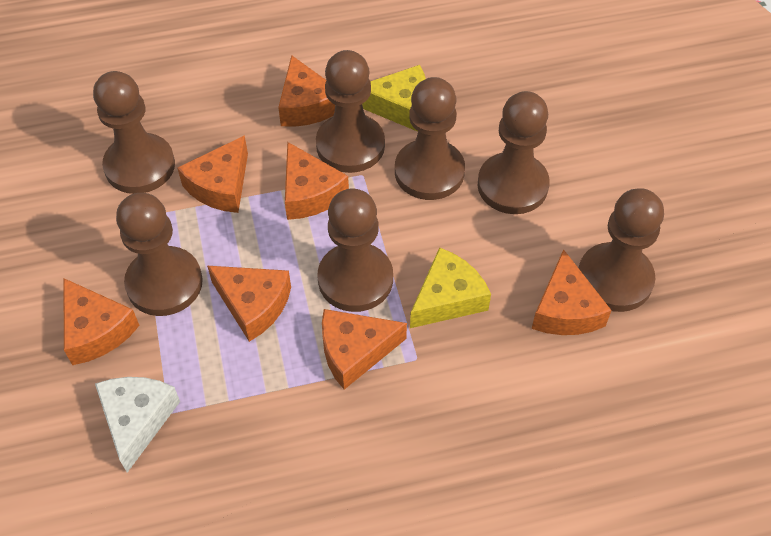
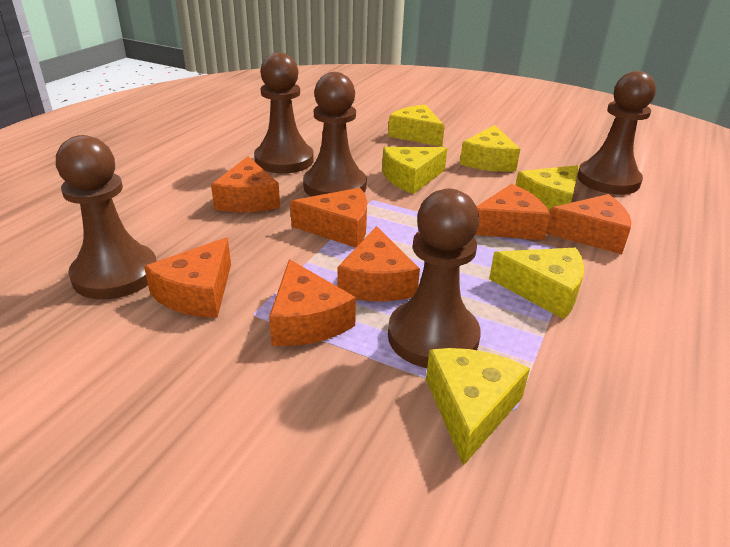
brown pawn: 7 -> 5
white cheese: 1 -> 0
yellow cheese: 2 -> 6

